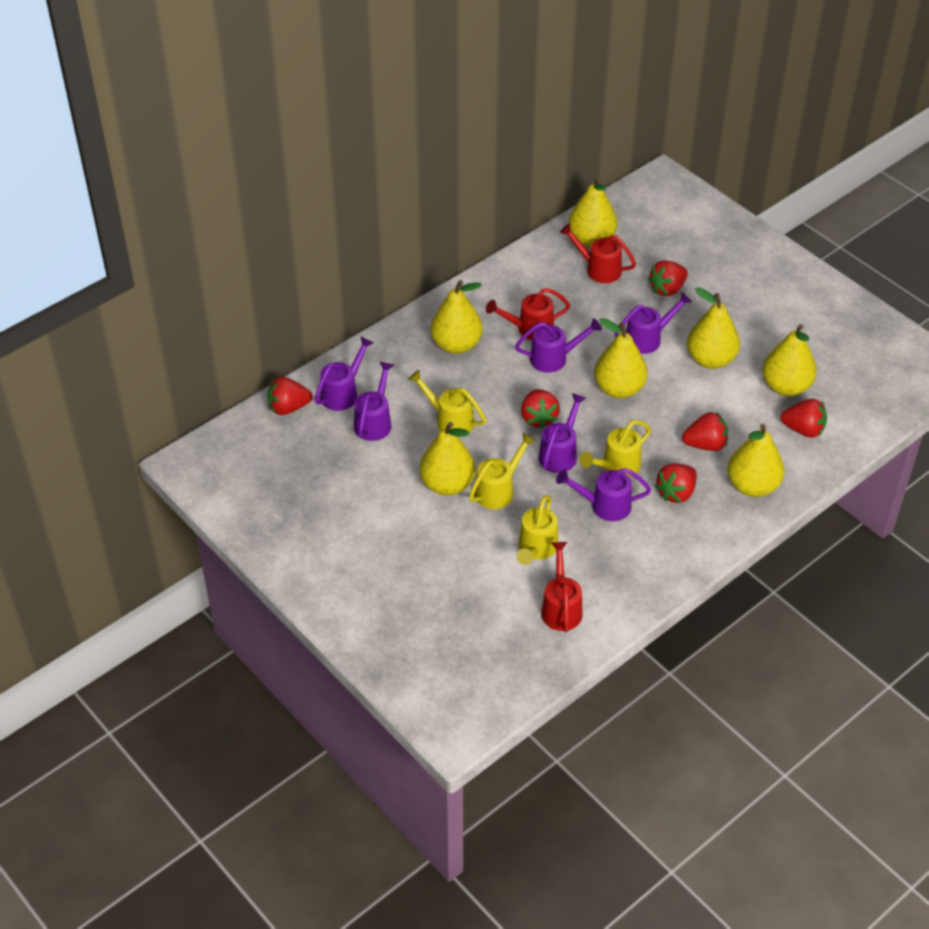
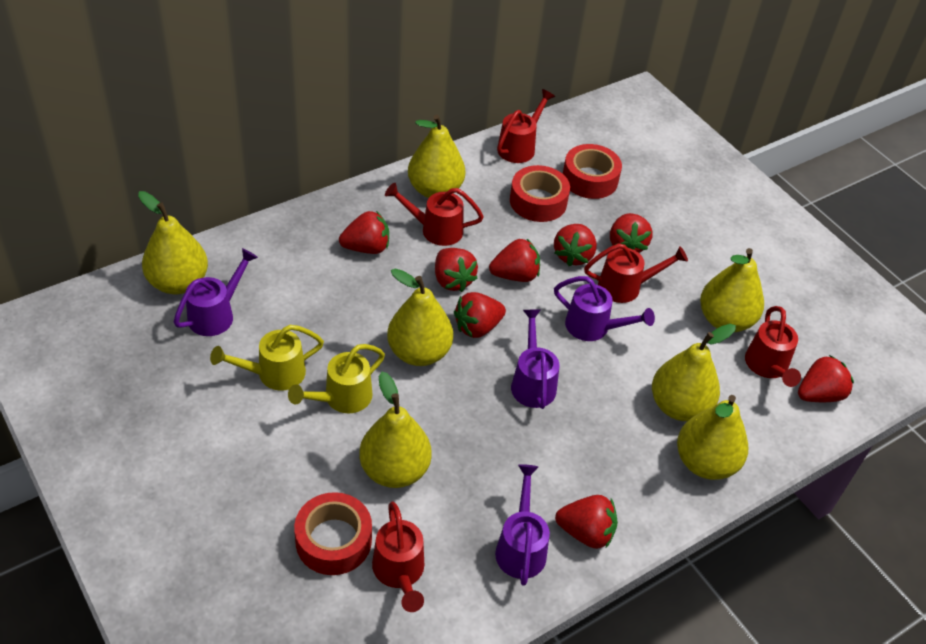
purple watering can: 6 -> 4
red strawberry: 6 -> 8
red tape: 0 -> 3
red watering can: 3 -> 5
yellow watering can: 4 -> 2

